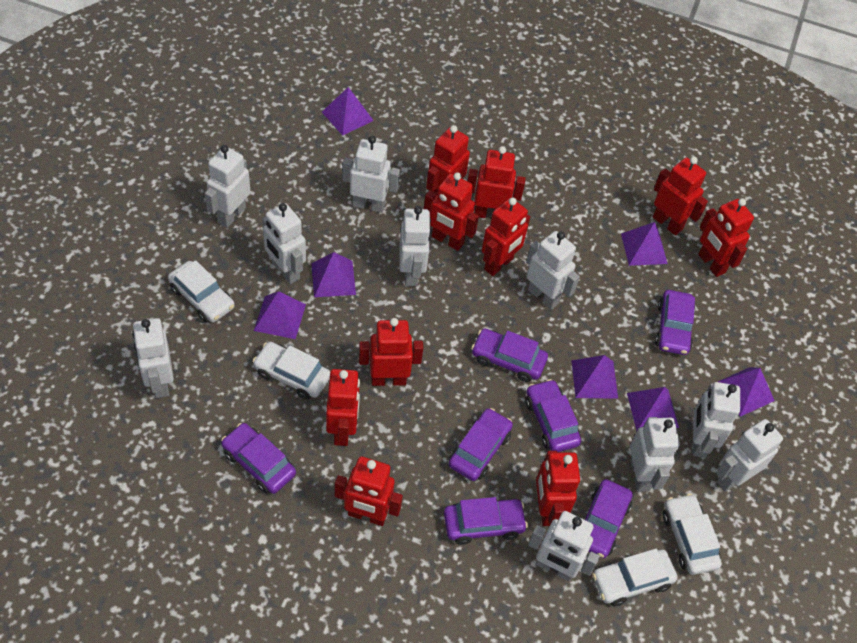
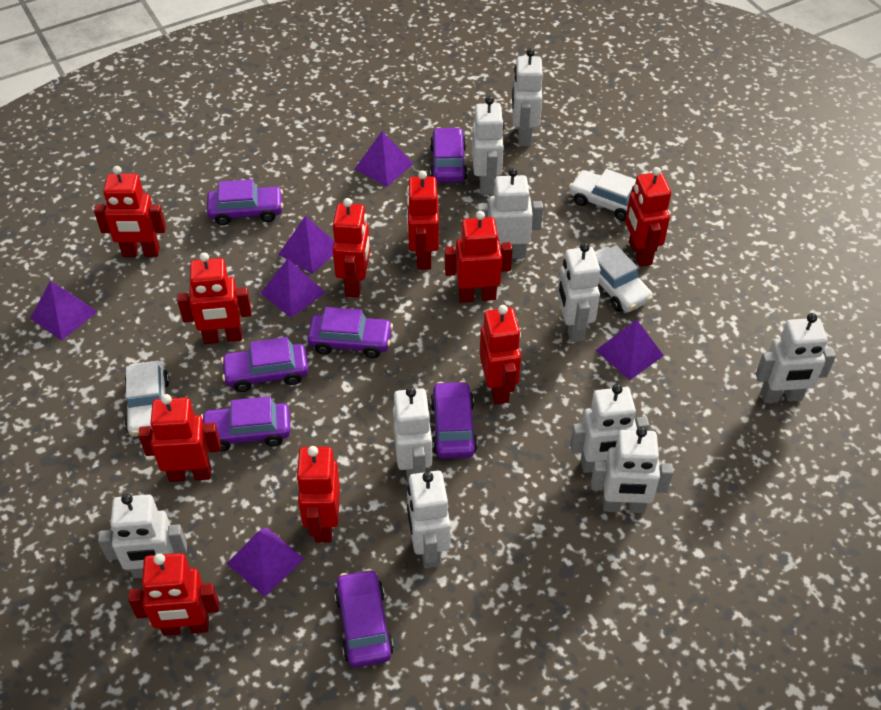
purple pyramid: 7 -> 6
white car: 4 -> 3

